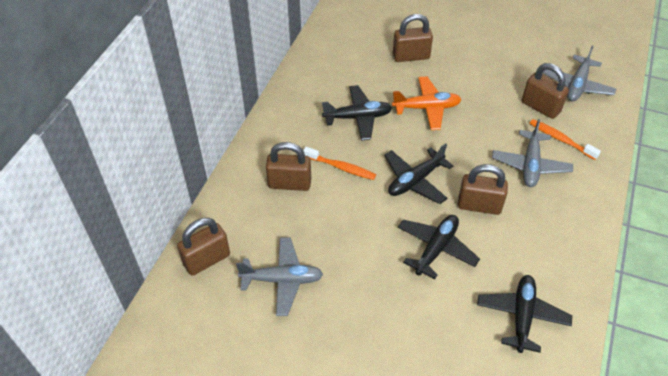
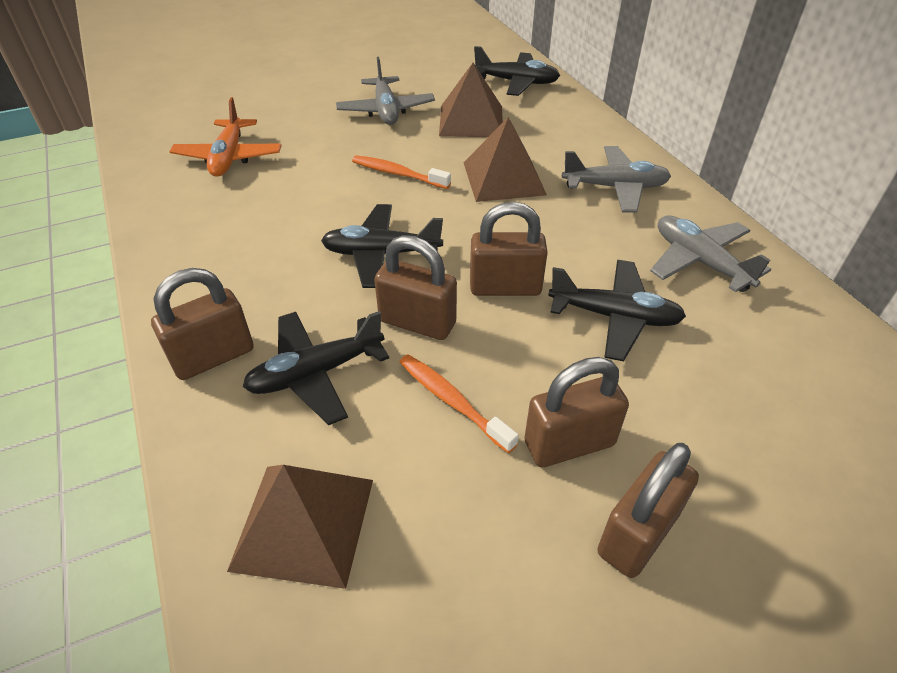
brown pyramid: 0 -> 3

